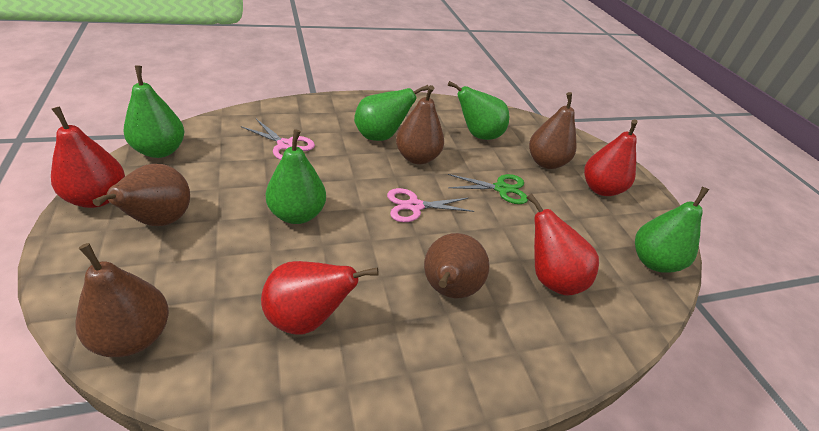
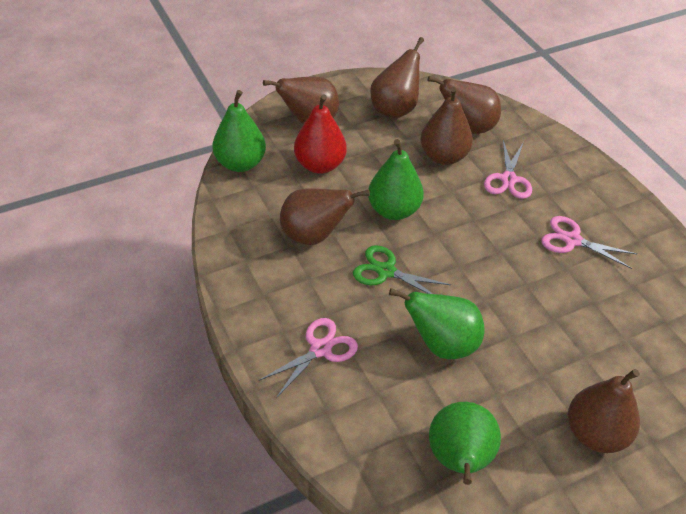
brown pear: 5 -> 6
green pear: 5 -> 4
pink scissors: 2 -> 3
red pear: 4 -> 1

